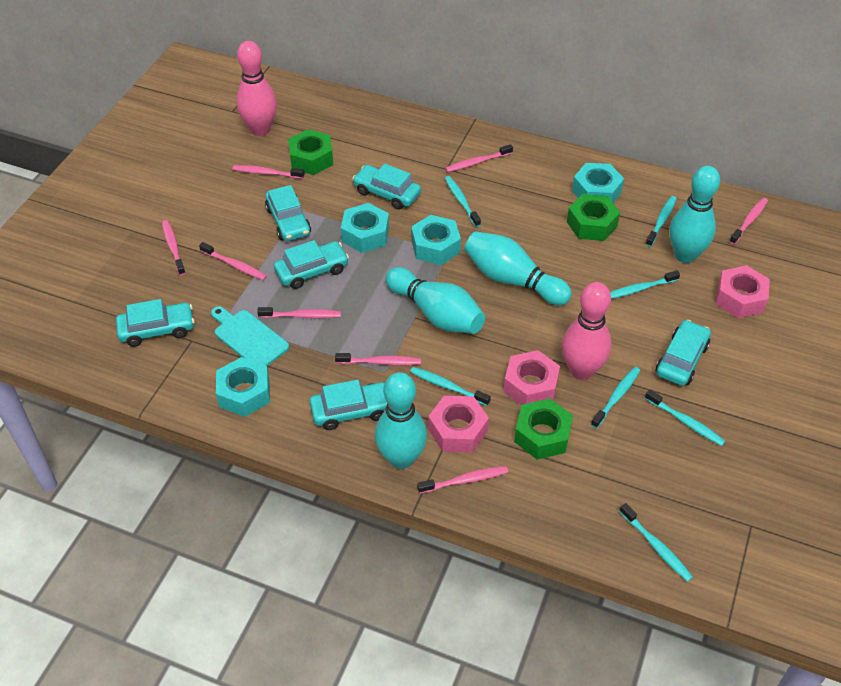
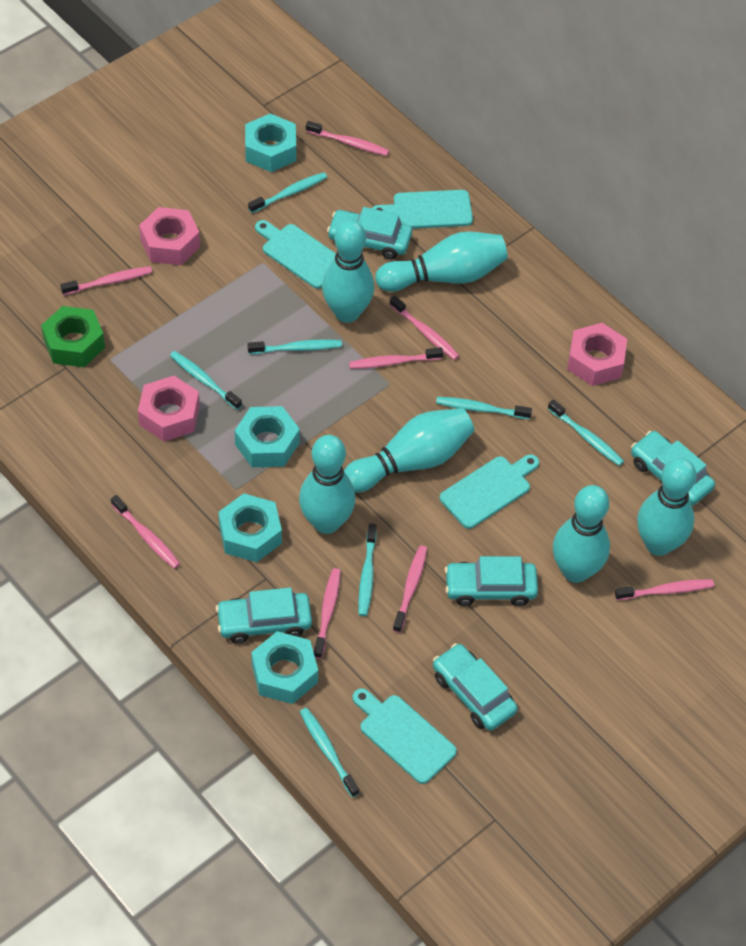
green nut: 3 -> 1
pink bowling pin: 2 -> 0
turquoise bowling pin: 4 -> 6
turquoise car: 6 -> 5
turquoise cutting board: 1 -> 4

